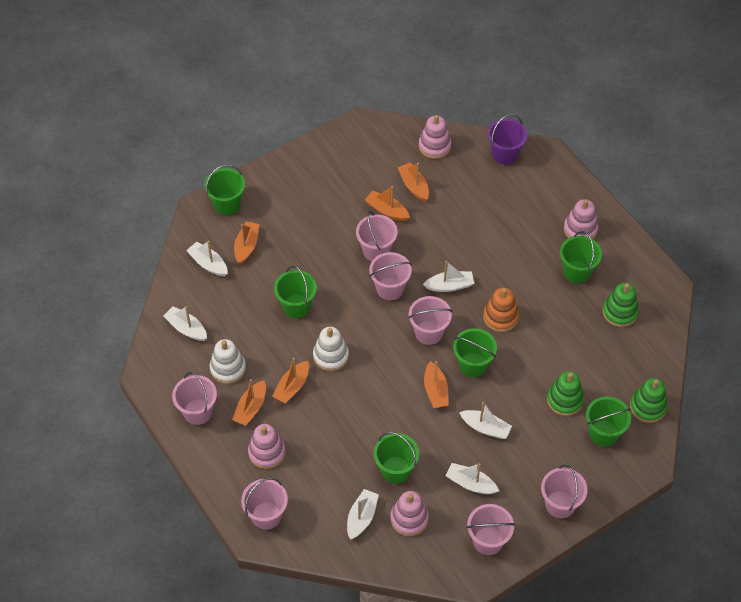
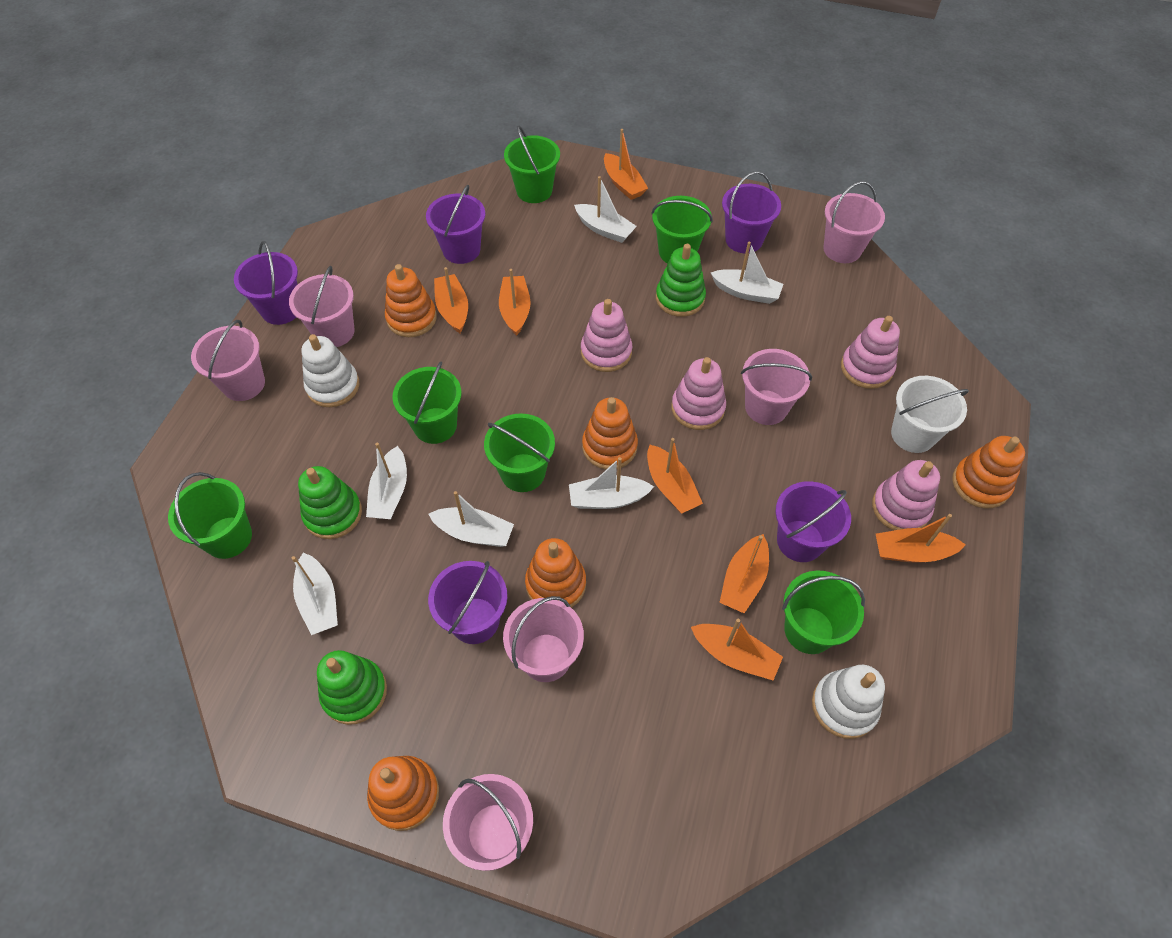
orange boat: 6 -> 7
orange stacking toy: 1 -> 5
pink bucket: 7 -> 6
purple bucket: 1 -> 5
white bucket: 0 -> 1

